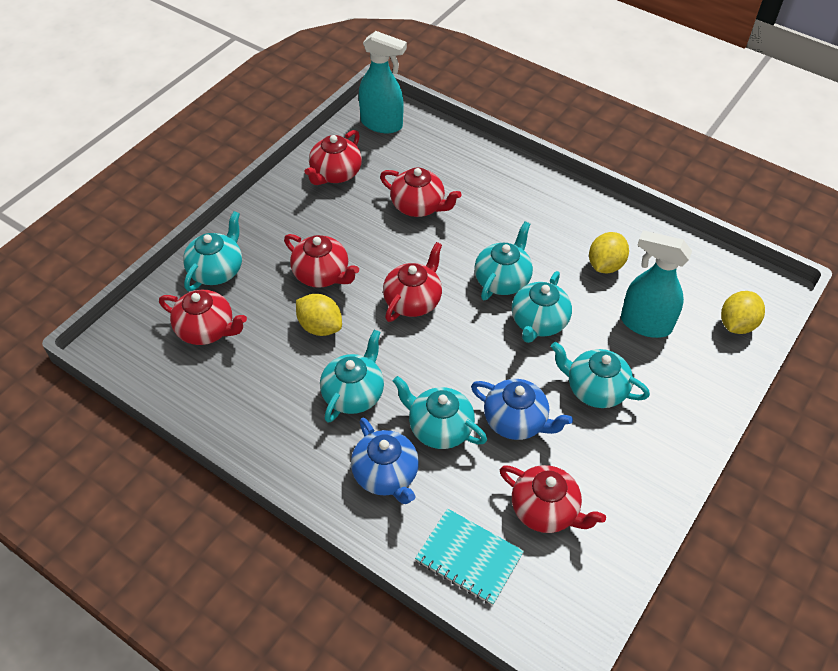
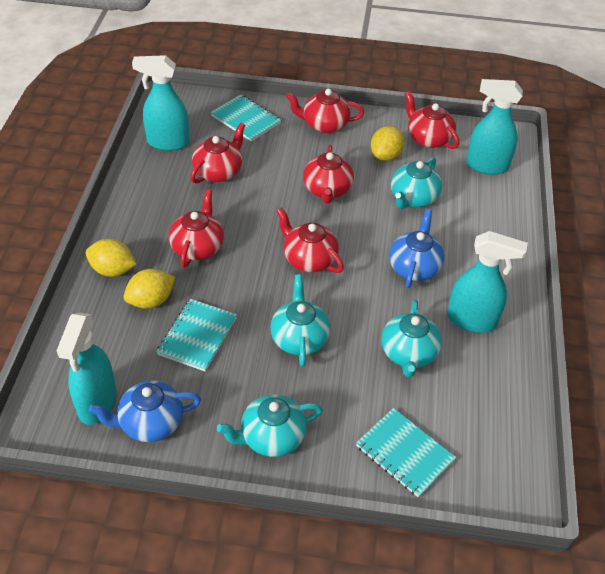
turquoise notebook: 1 -> 3
turquoise spray bottle: 2 -> 4
turquoise teapot: 6 -> 4

